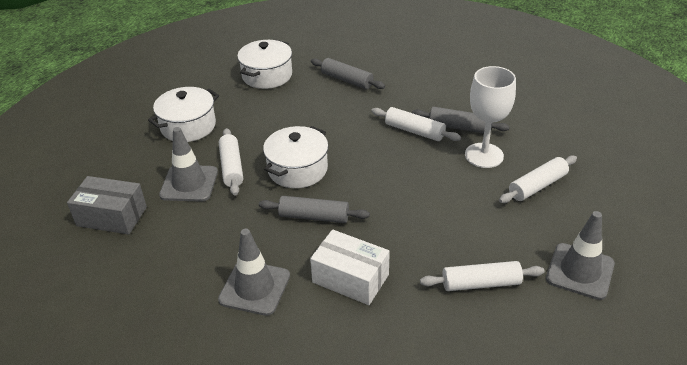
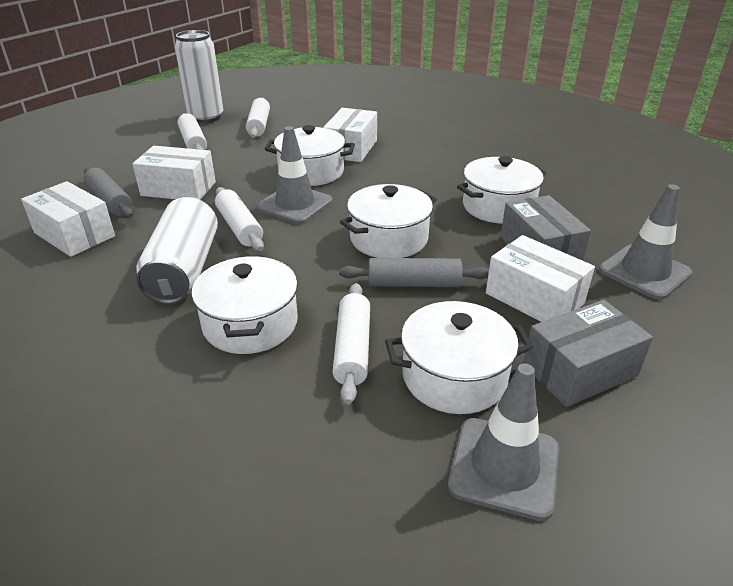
grey box: 1 -> 2
grey rolling pin: 3 -> 2
white box: 1 -> 4
white can: 0 -> 2
white goblet: 1 -> 0
white pot: 3 -> 5

